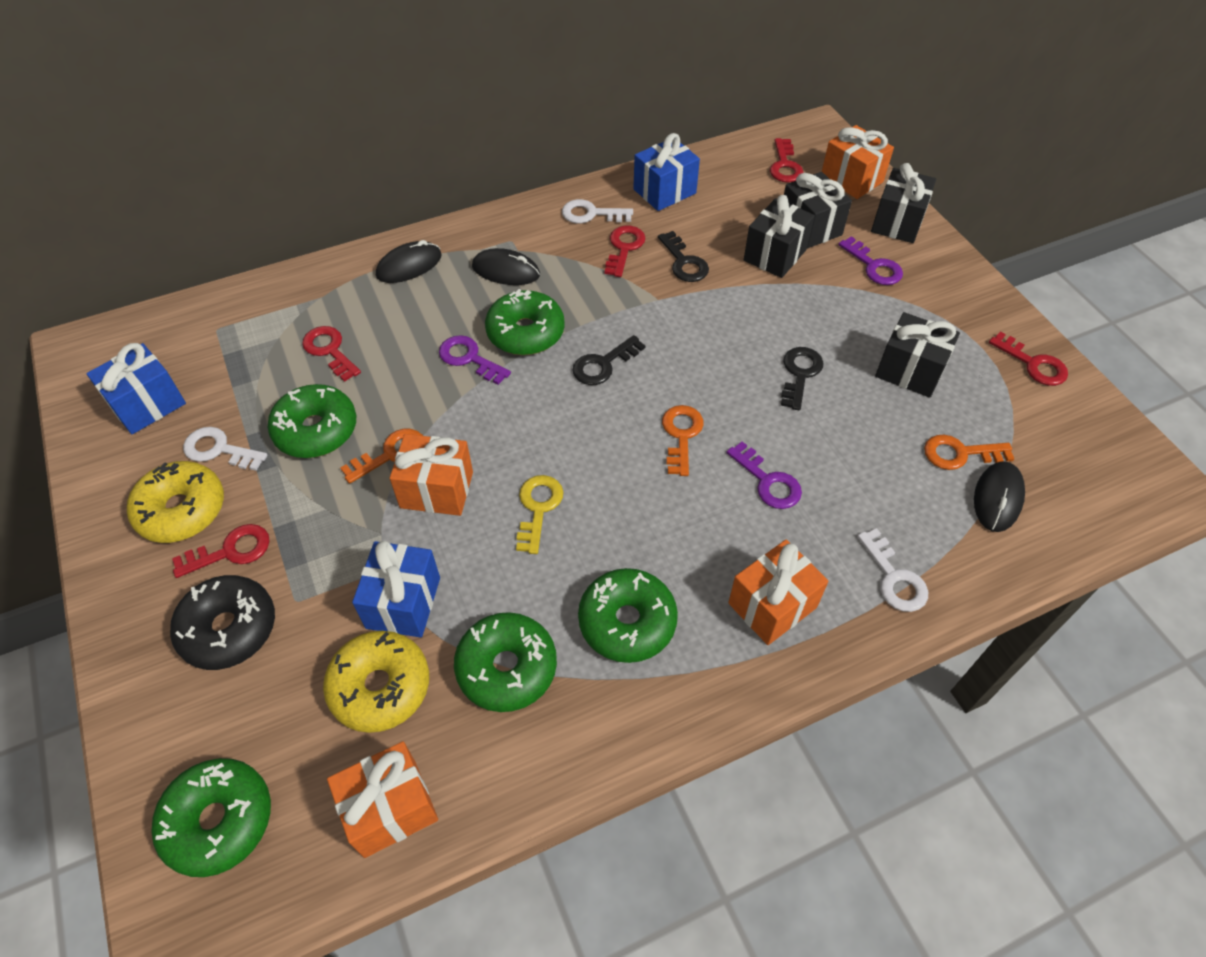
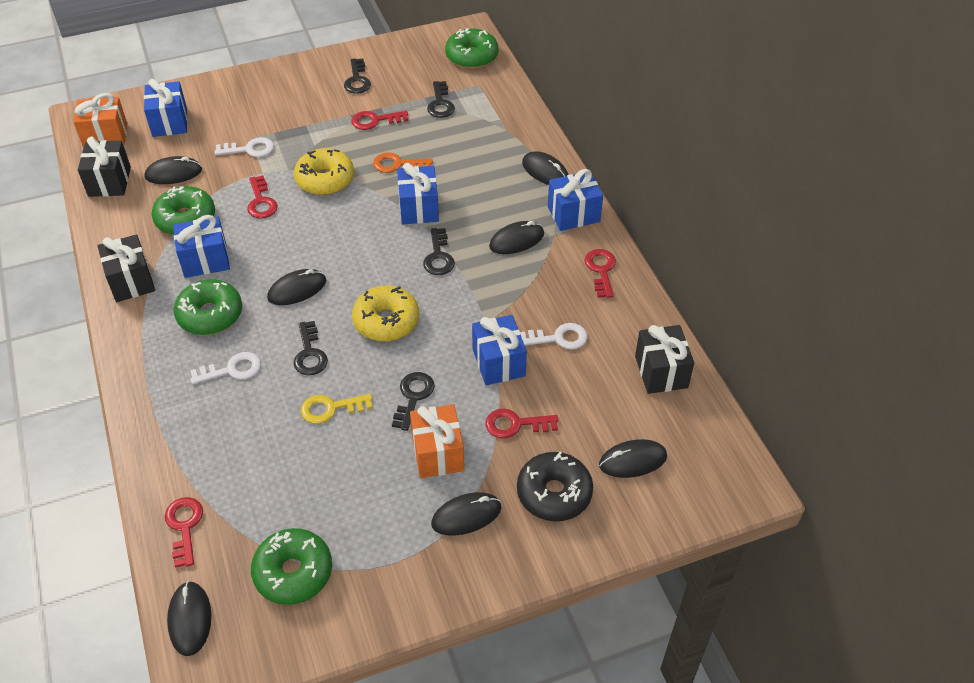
black gift: 4 -> 3
black key: 3 -> 5
black mouse: 3 -> 7
blue gift: 3 -> 5
green donut: 5 -> 4
orange gift: 4 -> 2
orange key: 3 -> 1
purple key: 3 -> 0

